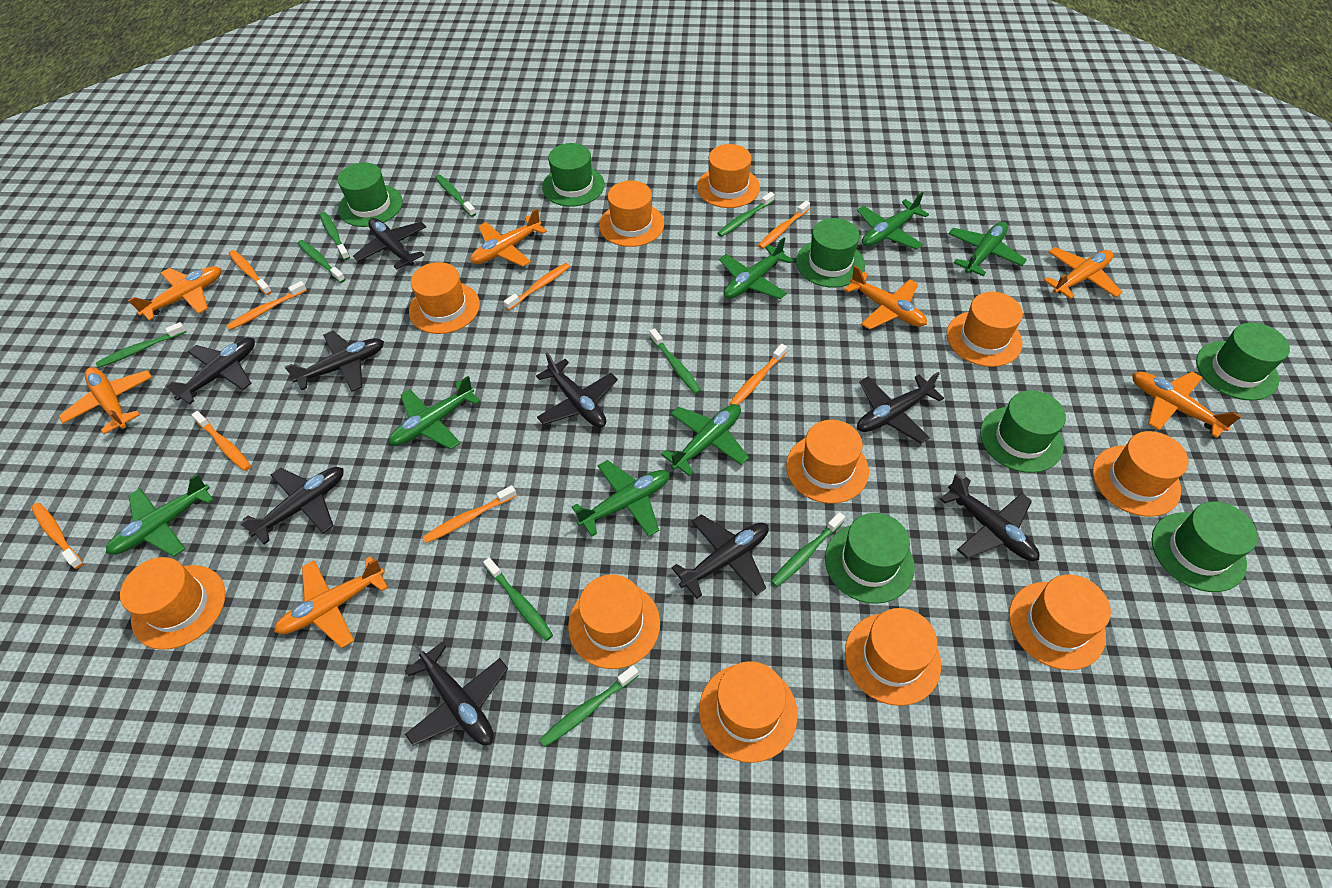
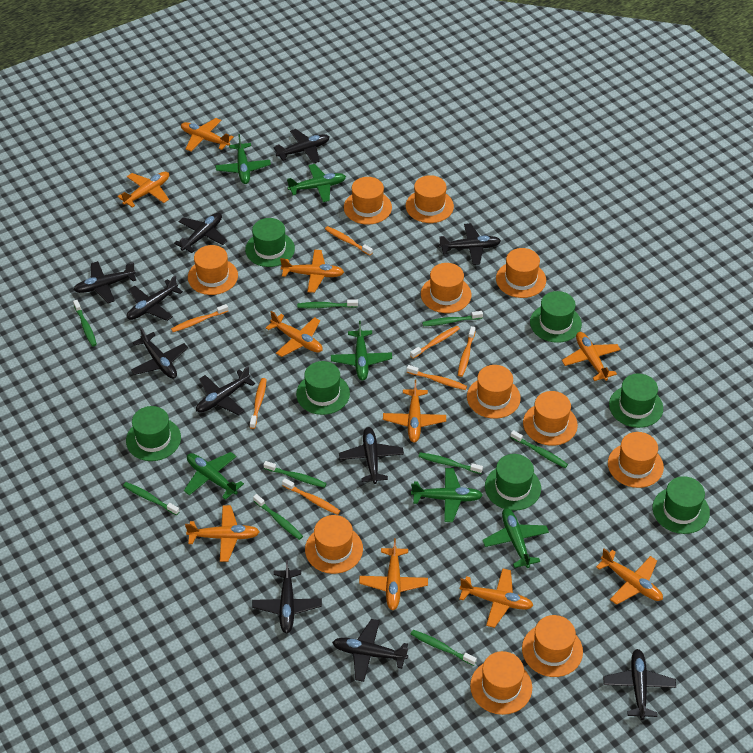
black plane: 9 -> 11
green plane: 7 -> 6
orange plane: 7 -> 10
orange toothbrush: 8 -> 7

